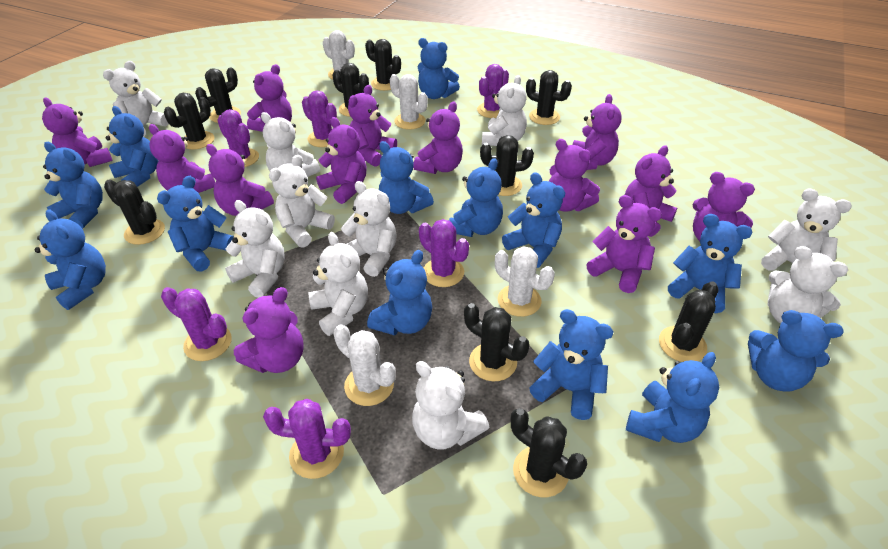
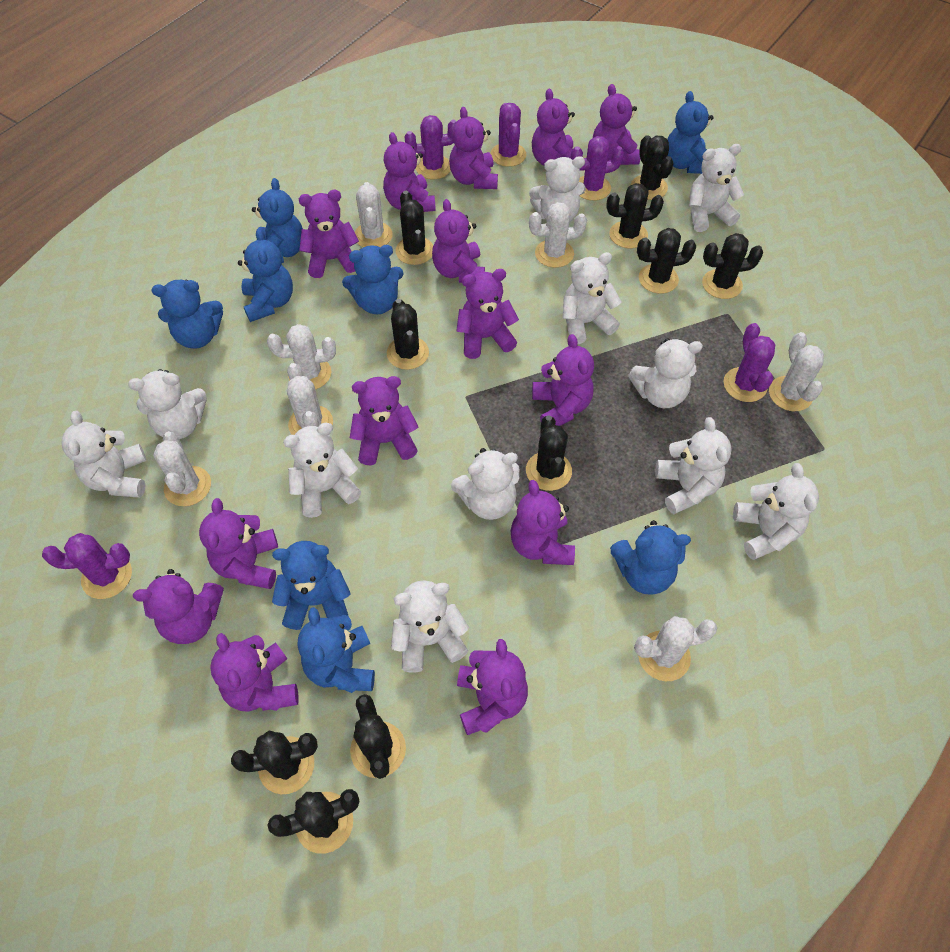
blue teddy bear: 13 -> 8
purple cactus: 6 -> 5
purple teddy bear: 13 -> 14
white cactus: 4 -> 7
white teddy bear: 10 -> 11

